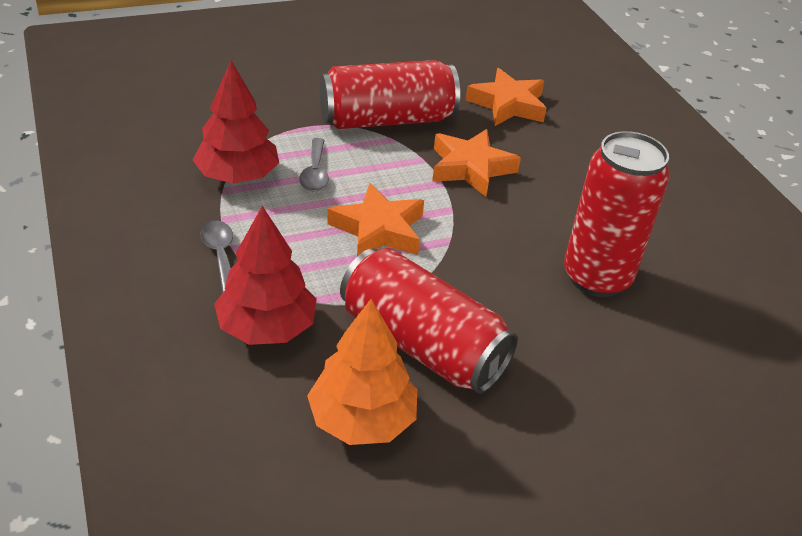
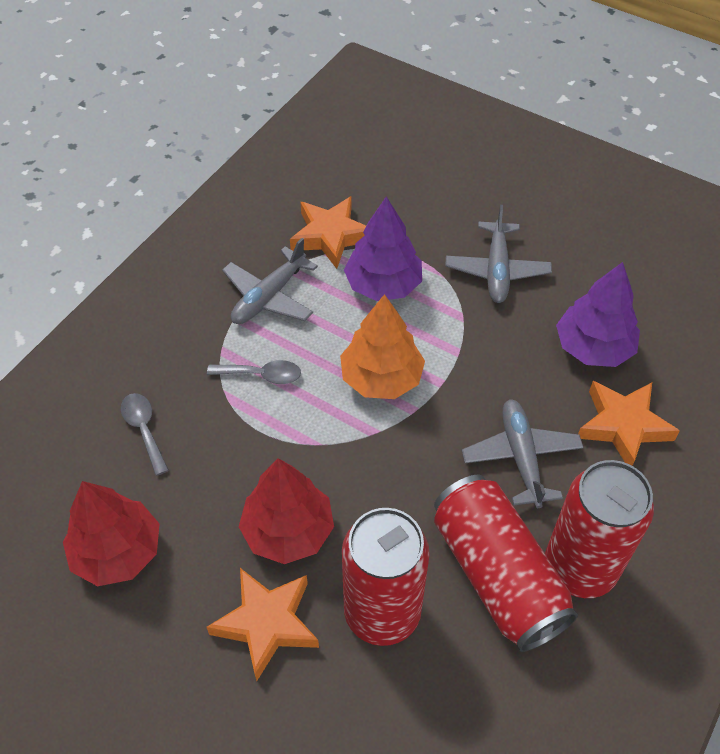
grey plane: 0 -> 3
purple tree: 0 -> 2

